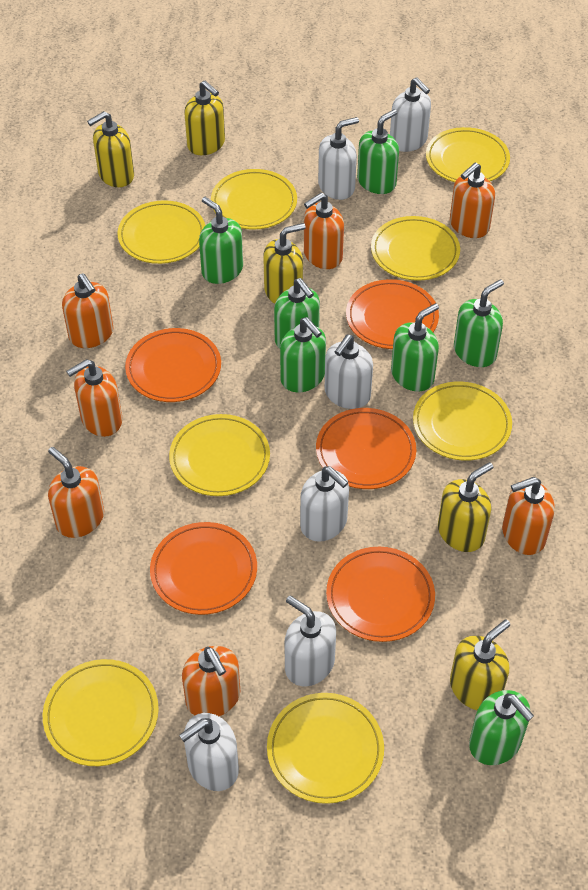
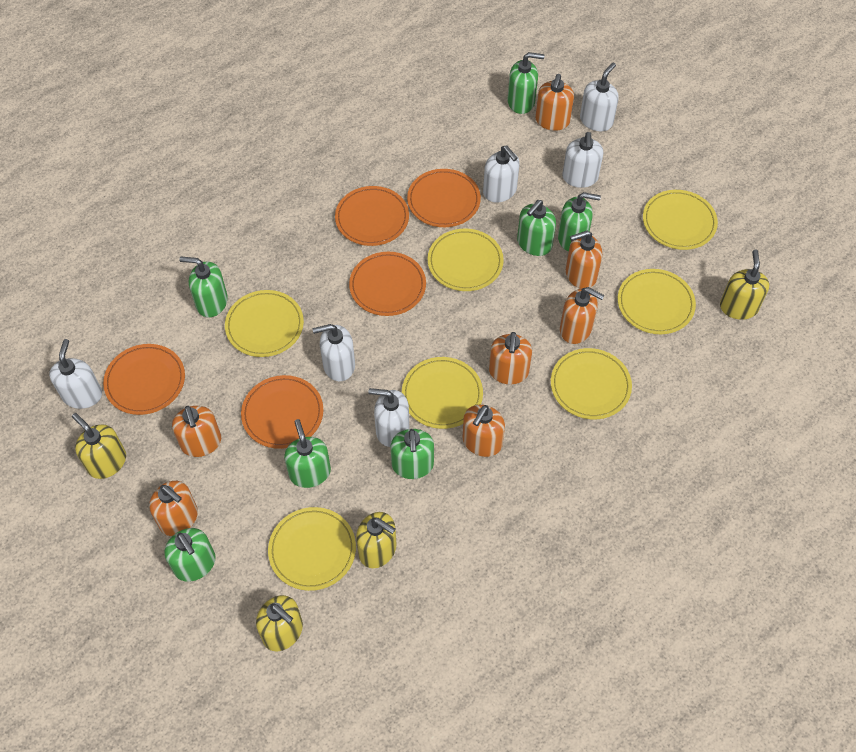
yellow plate: 8 -> 7
yellow soap dispenser: 5 -> 4

